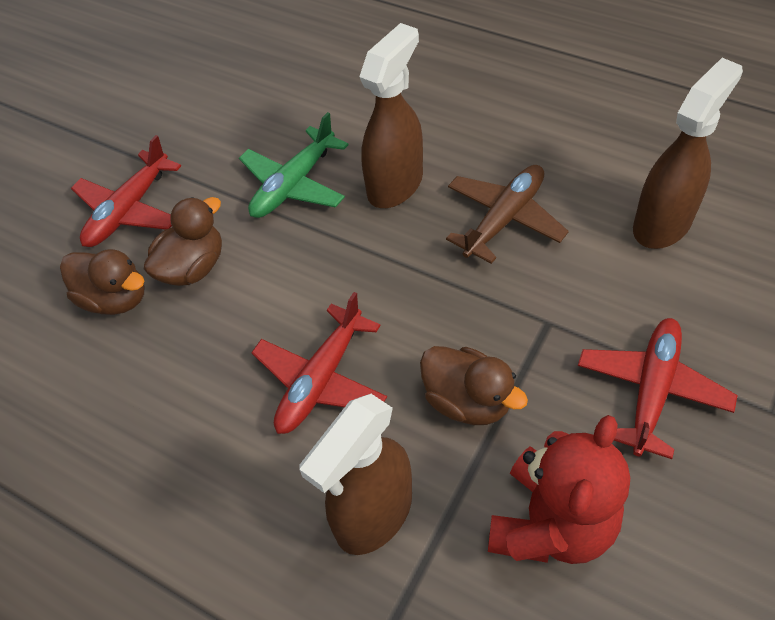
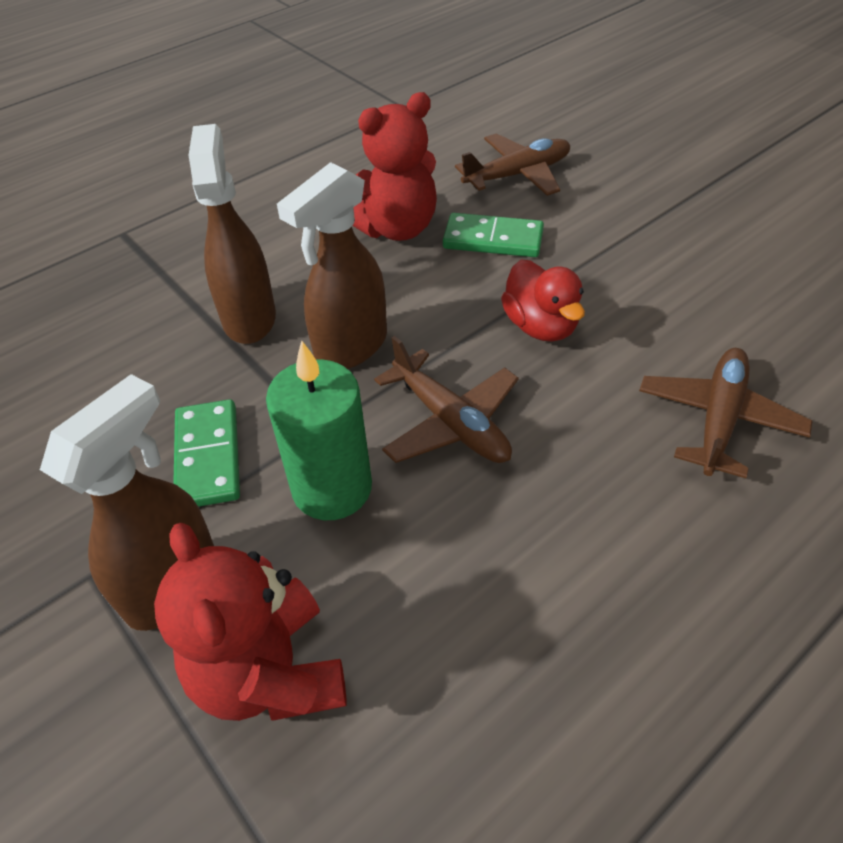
brown duck: 3 -> 0
brown plane: 1 -> 3
green candle: 0 -> 1
green domino: 0 -> 2
green plane: 1 -> 0
red duck: 0 -> 1
red plane: 3 -> 0
red teddy bear: 1 -> 2

